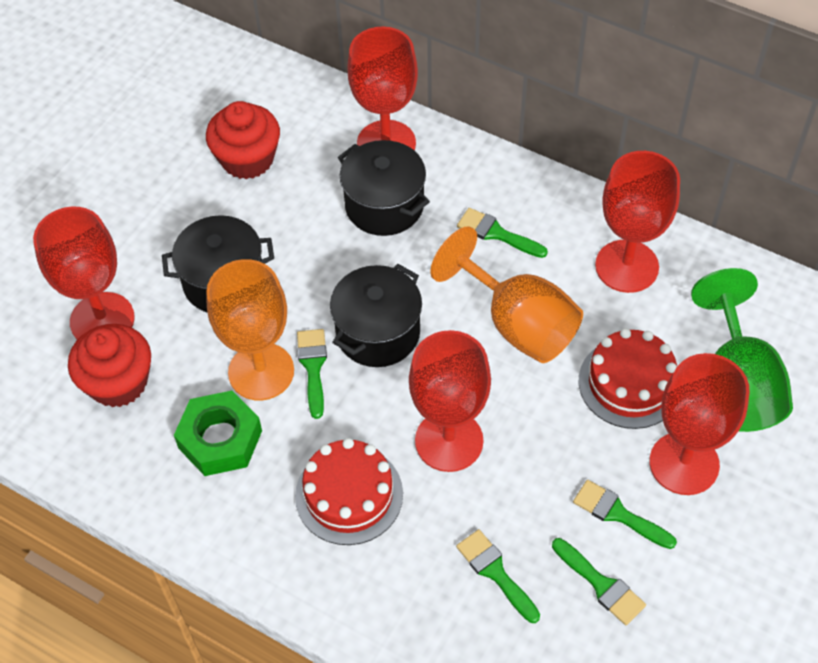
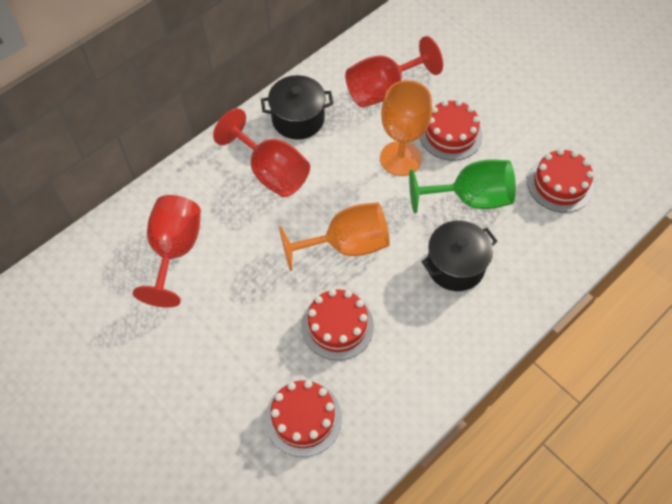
black pot: 3 -> 2
green brush: 5 -> 0
green nut: 1 -> 0
red cake: 2 -> 4
red cupcake: 2 -> 0
red goblet: 5 -> 3

